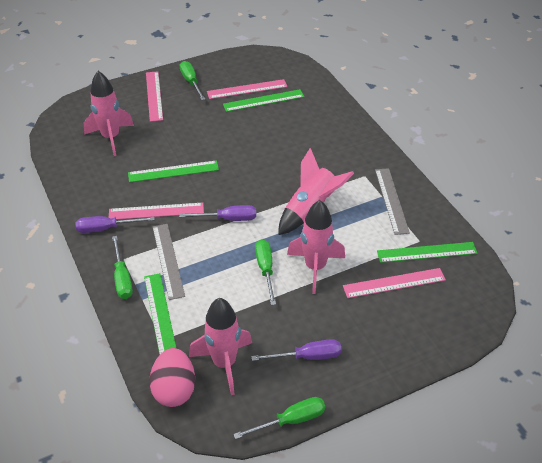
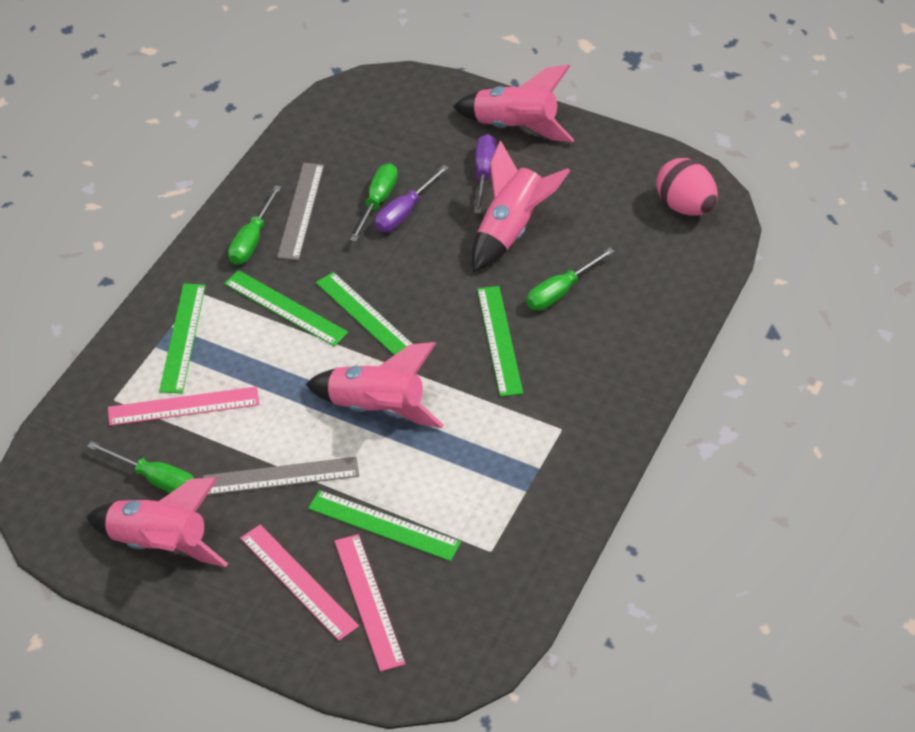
green ruler: 4 -> 5
pink ruler: 4 -> 3
purple screwdriver: 3 -> 2

